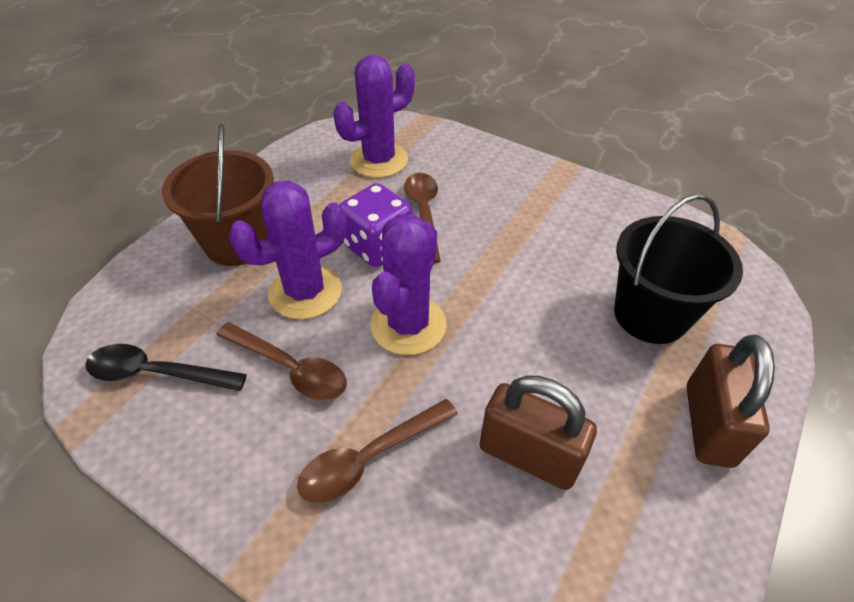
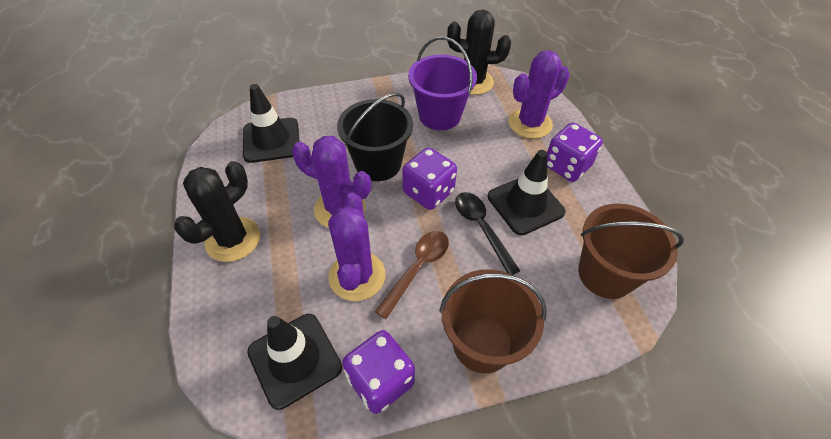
black cactus: 0 -> 2
black traffic cone: 0 -> 3
brown bucket: 1 -> 2
brown padlock: 2 -> 0
brown spoon: 3 -> 1
purple bucket: 0 -> 1
purple dice: 1 -> 3

